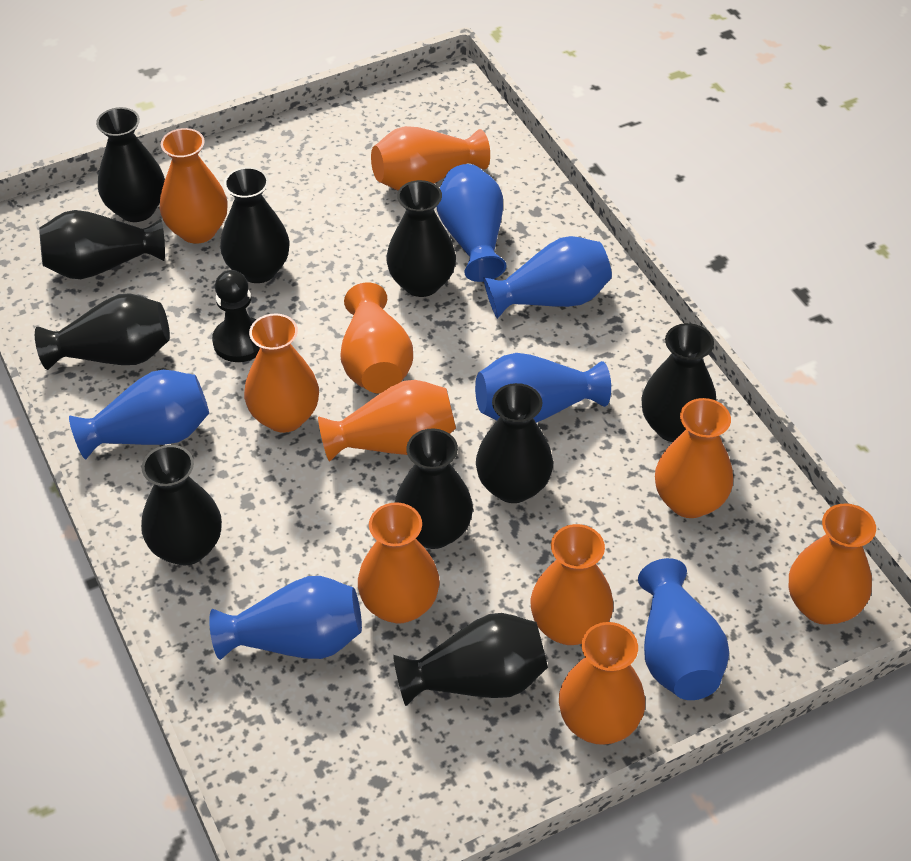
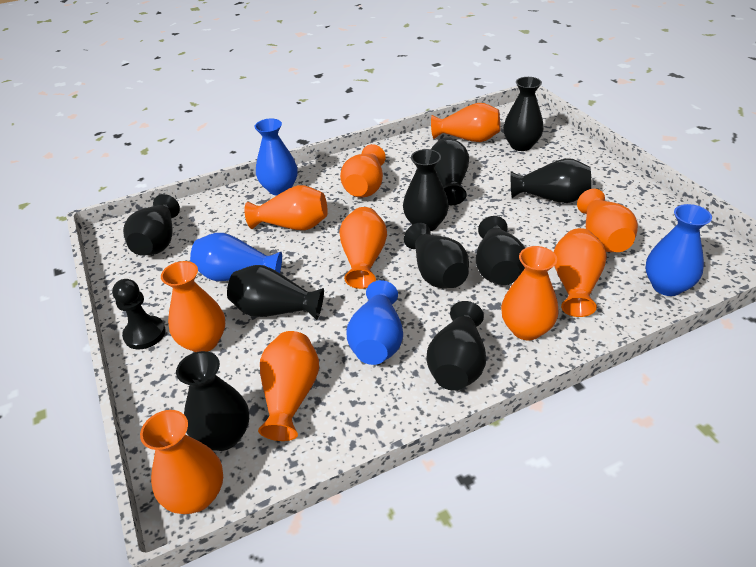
blue vase: 6 -> 4

